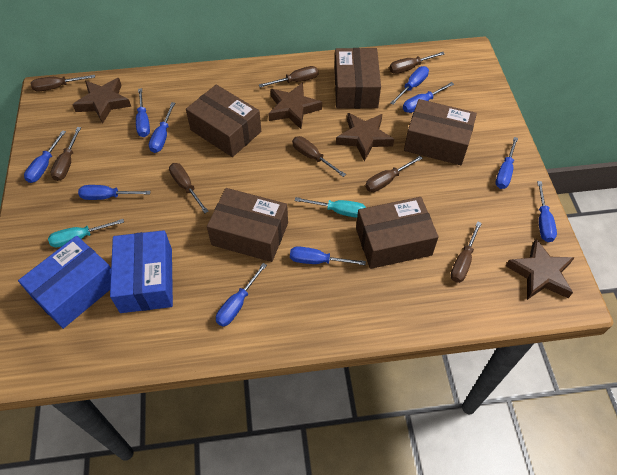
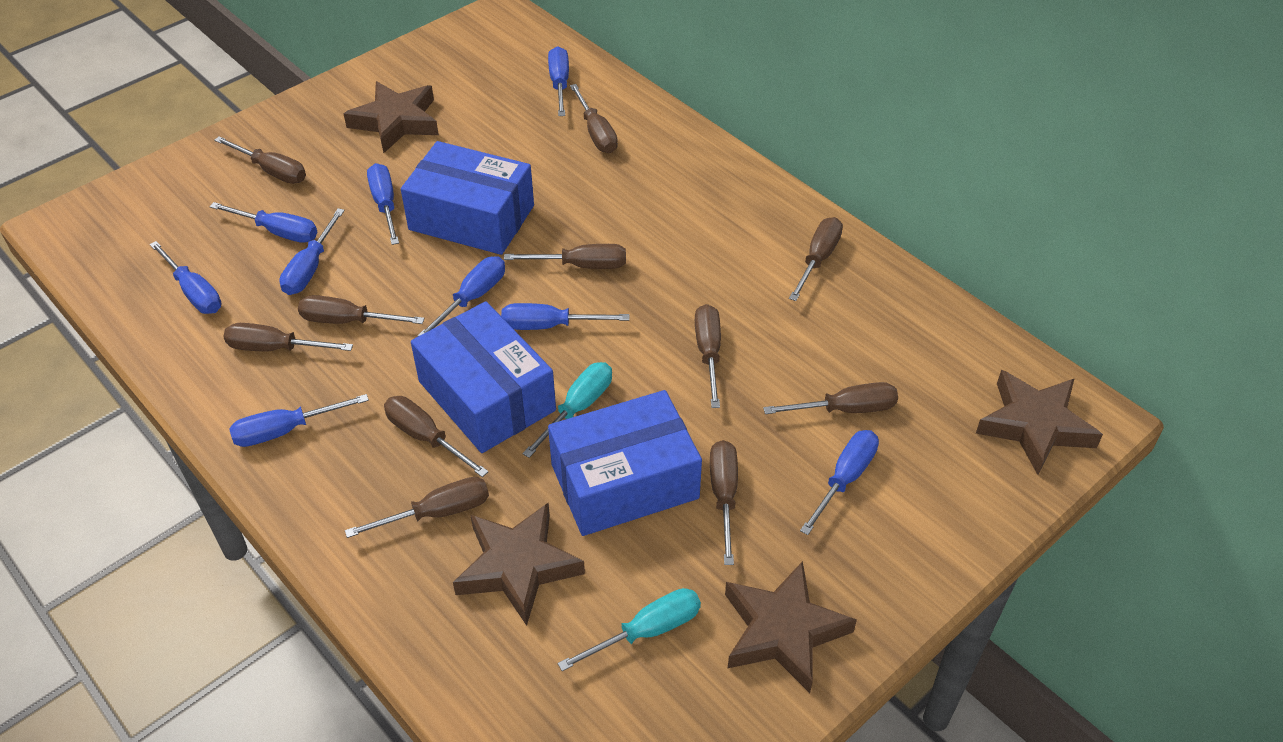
blue box: 2 -> 3
blue screwdriver: 10 -> 9
brown box: 5 -> 0
brown screwdriver: 8 -> 11

